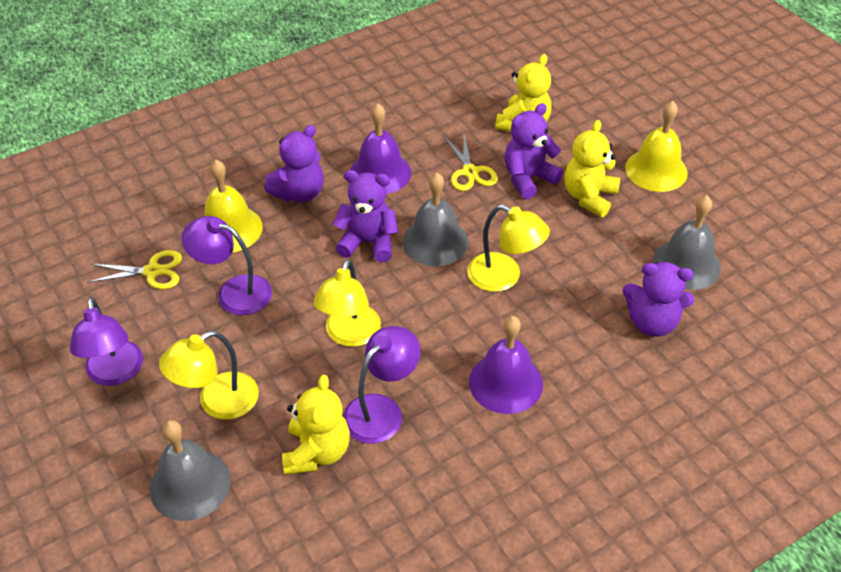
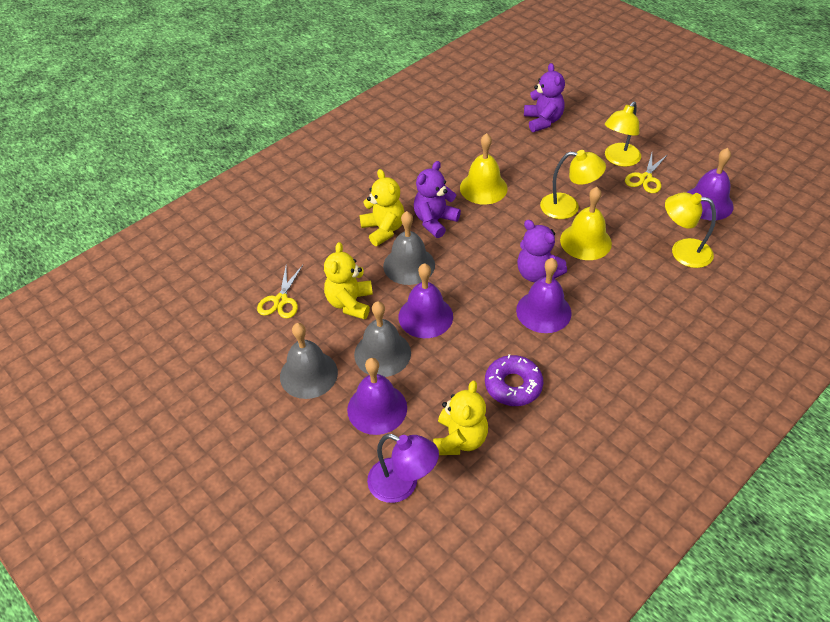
purple bell: 2 -> 4
purple donut: 0 -> 1
purple lamp: 3 -> 1
purple teddy bear: 4 -> 3

